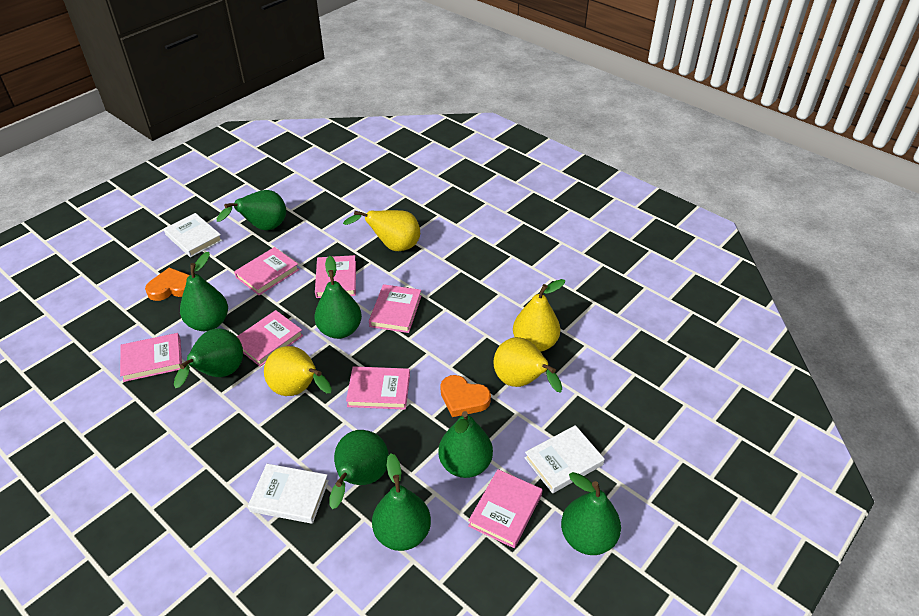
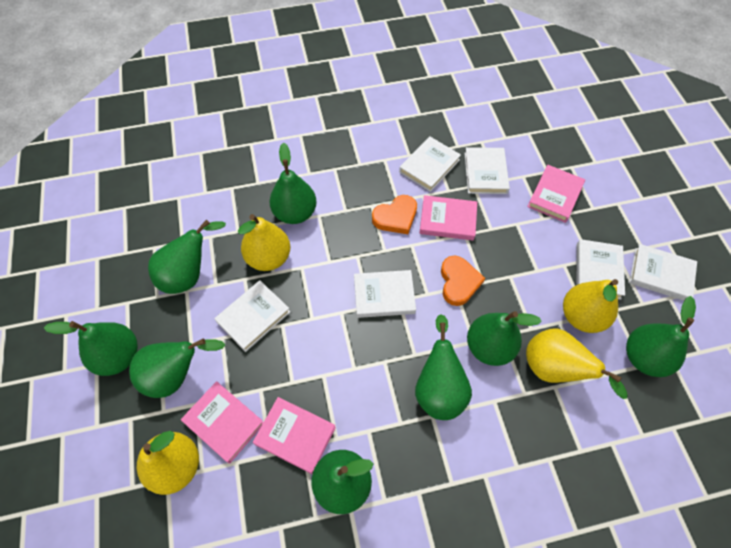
pink book: 7 -> 4
white book: 3 -> 6

